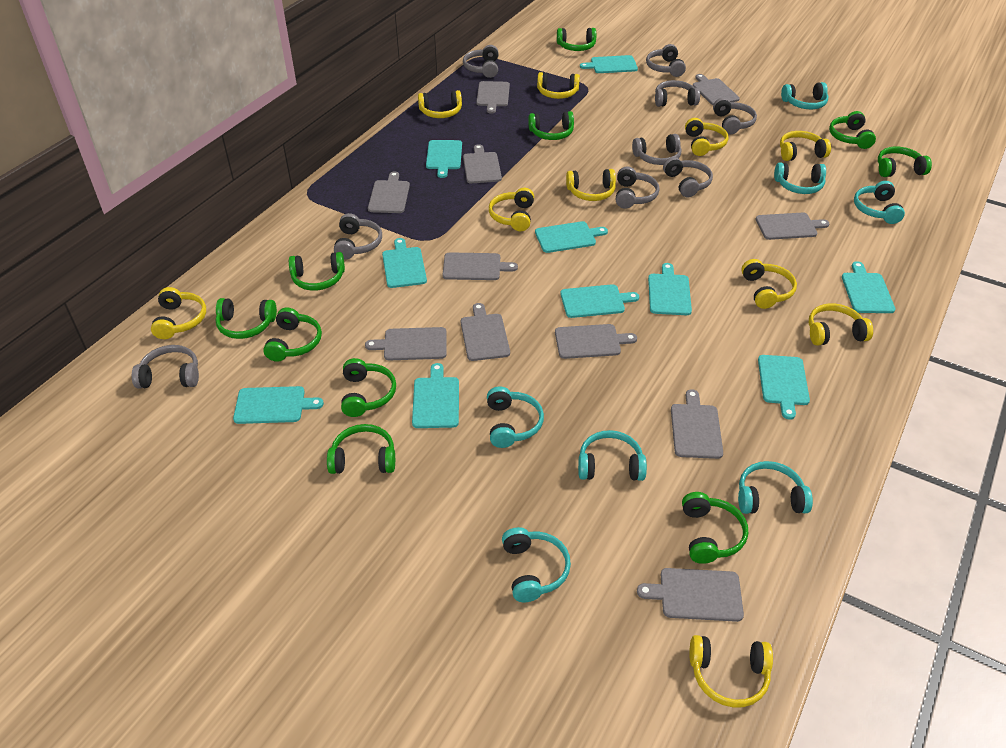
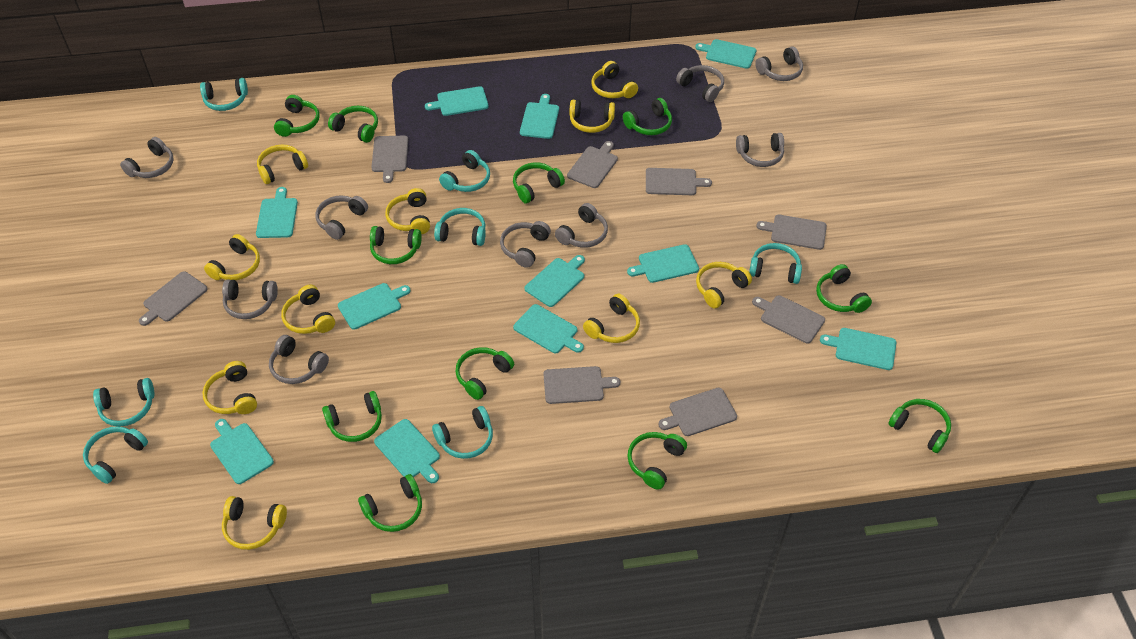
green headphones: 10 -> 11
grey cutting board: 11 -> 8
turquoise cutting board: 10 -> 11

